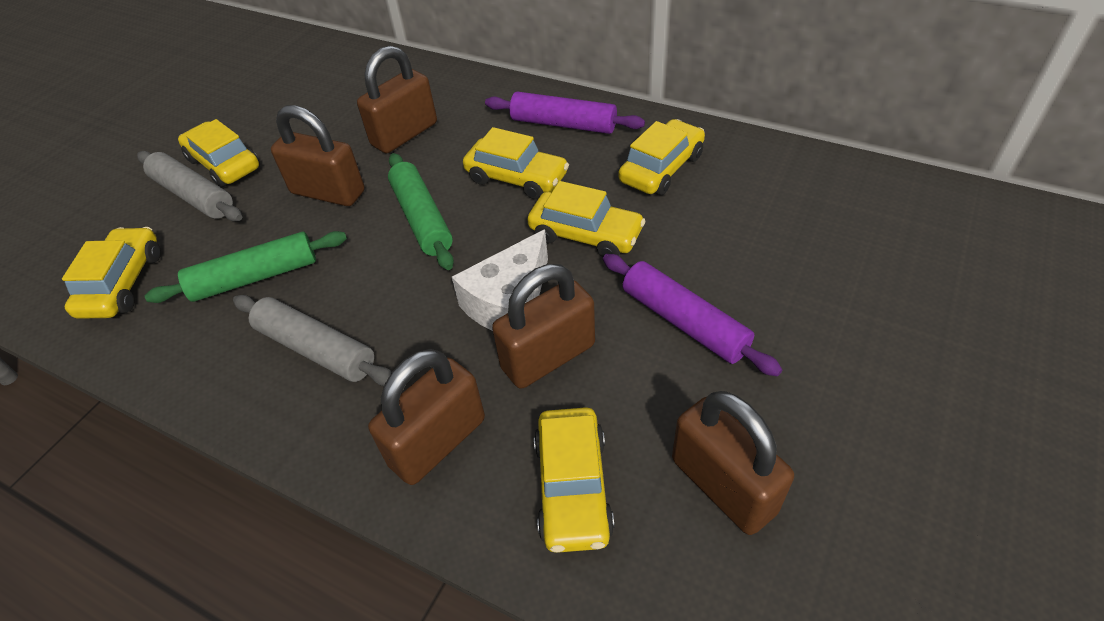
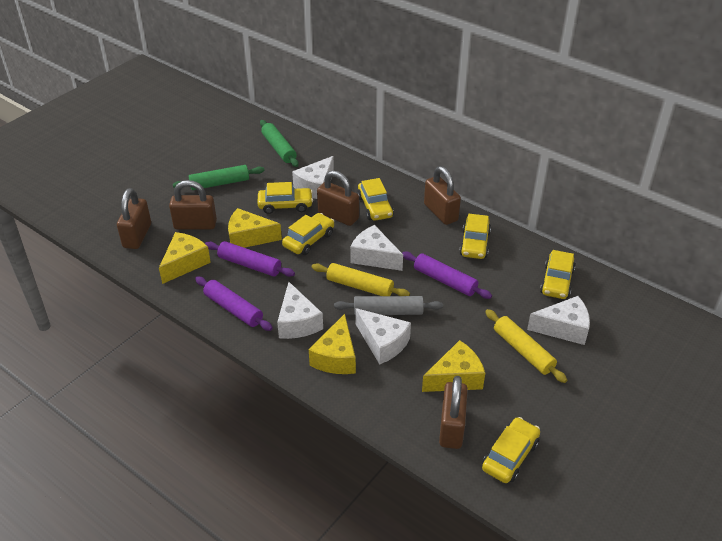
grey rolling pin: 2 -> 1
purple rolling pin: 2 -> 3
white cheese: 1 -> 5
yellow cheese: 0 -> 4
yellow rolling pin: 0 -> 2

